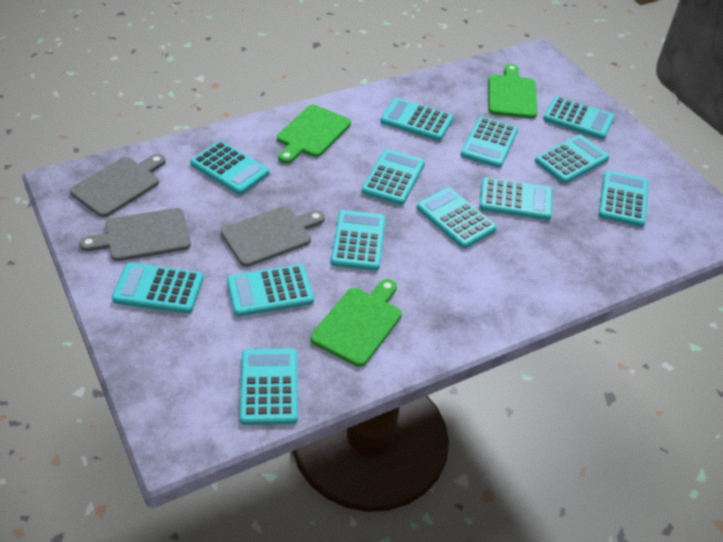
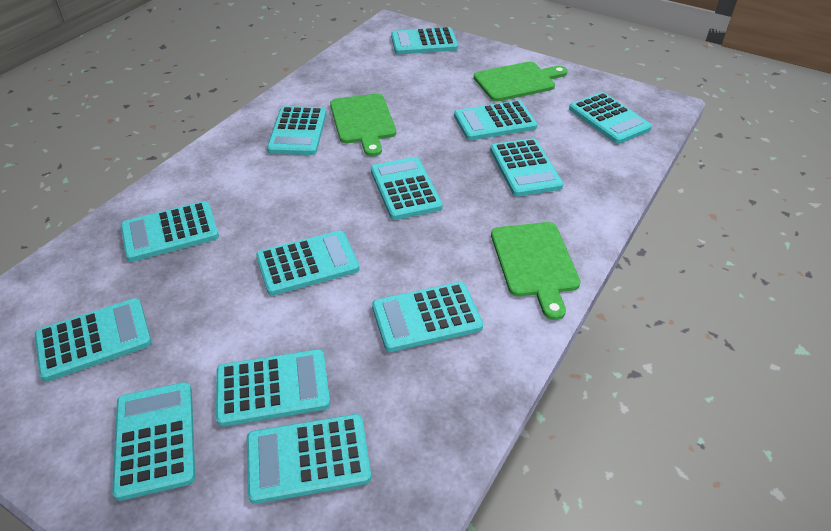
grey cutting board: 3 -> 0

